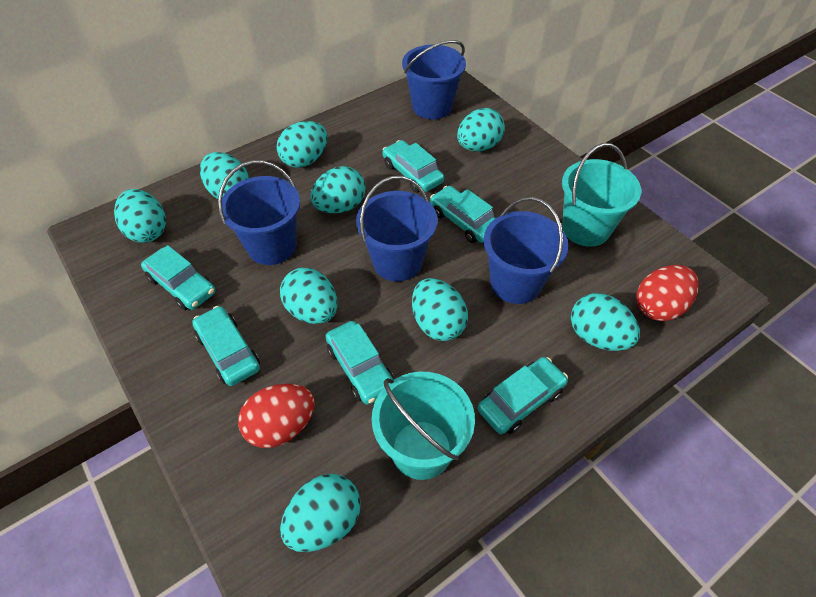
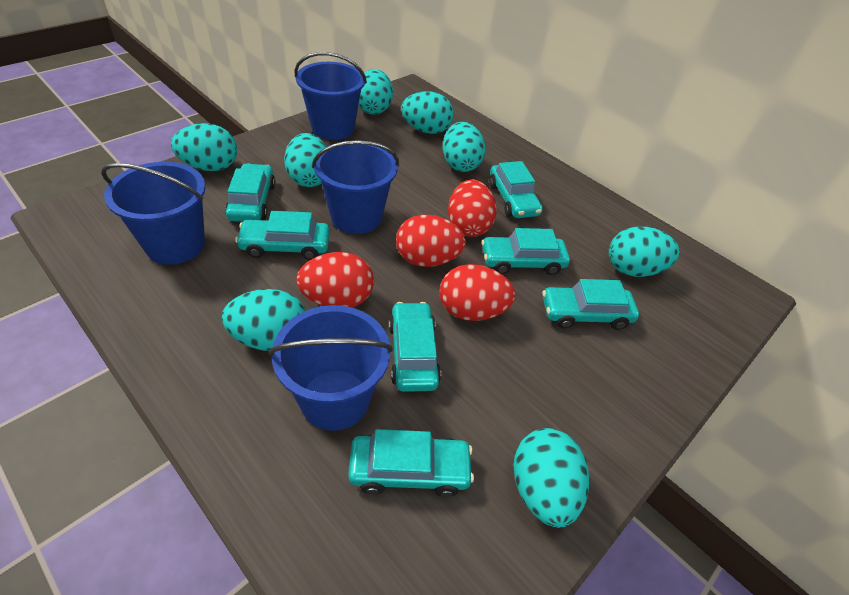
red egg: 2 -> 4
turquoise bucket: 2 -> 0
turquoise car: 6 -> 7
turquoise egg: 9 -> 8

